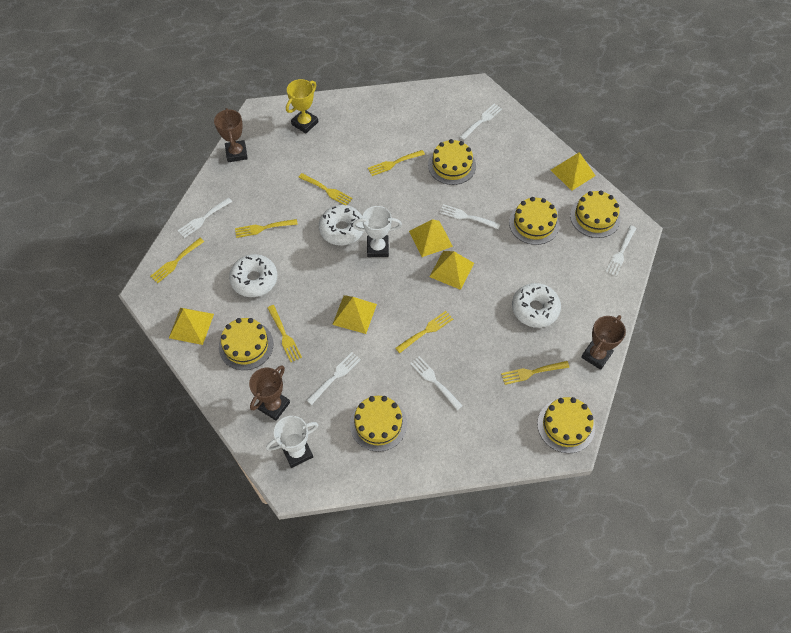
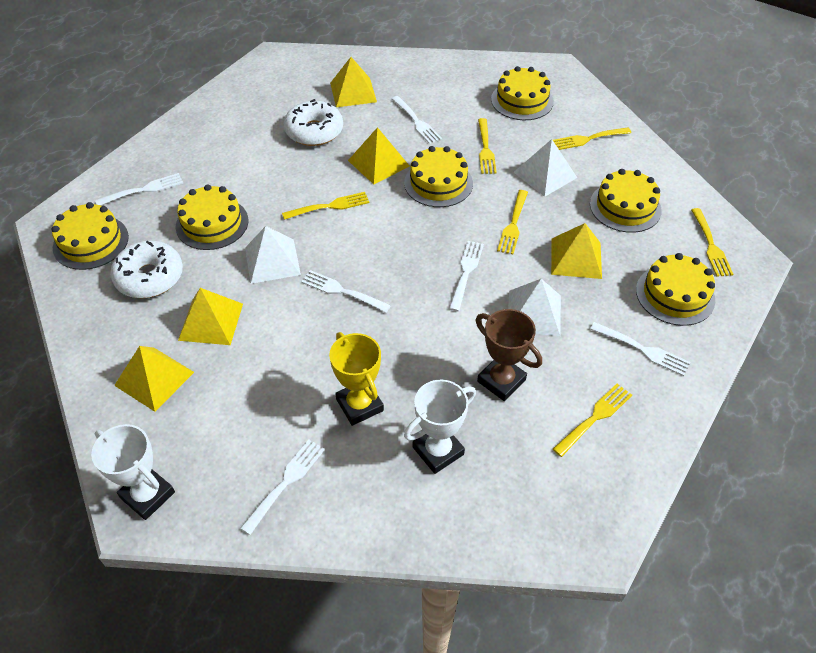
brown trophy: 3 -> 1
white donut: 3 -> 2
white pyramid: 0 -> 3
yellow fork: 7 -> 6

